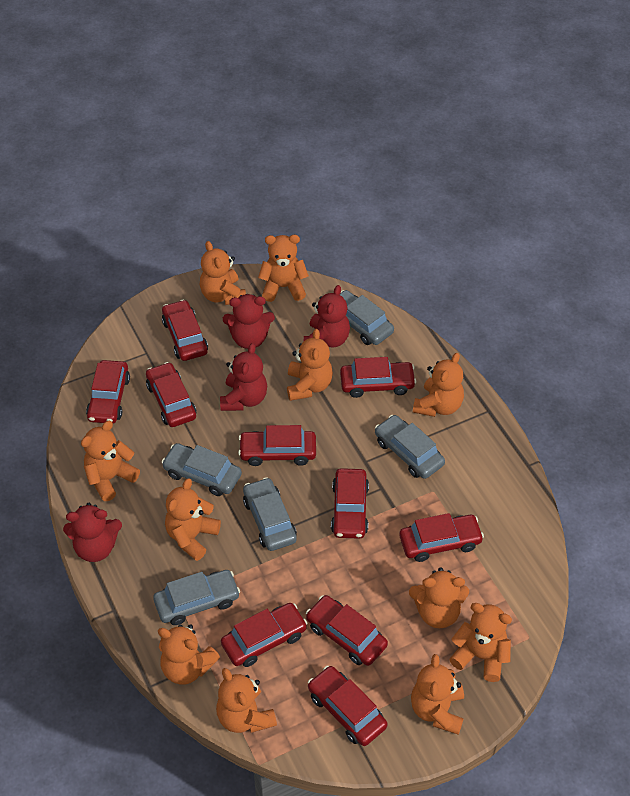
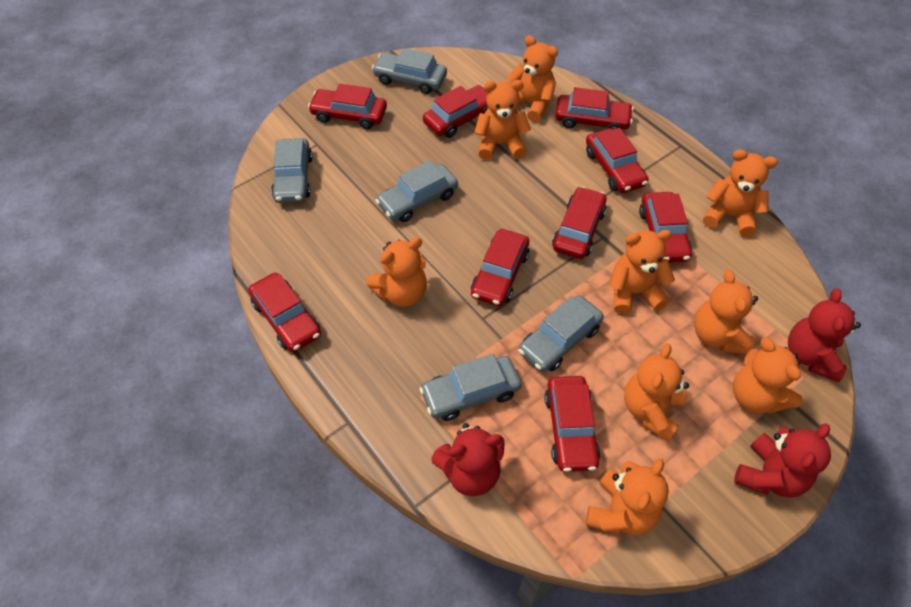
orange teddy bear: 11 -> 9
red car: 10 -> 9
red teddy bear: 4 -> 3

